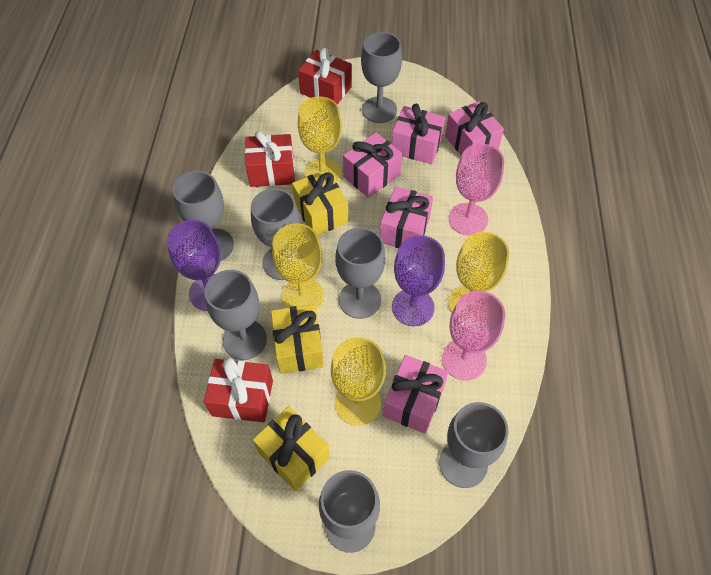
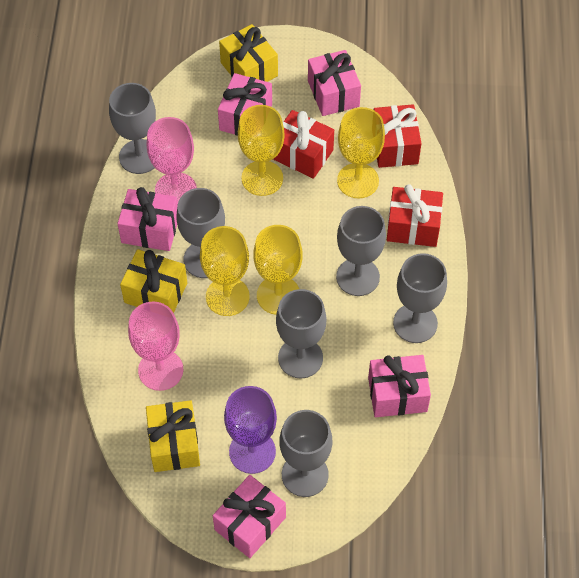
grey goblet: 7 -> 6
purple goblet: 2 -> 1

